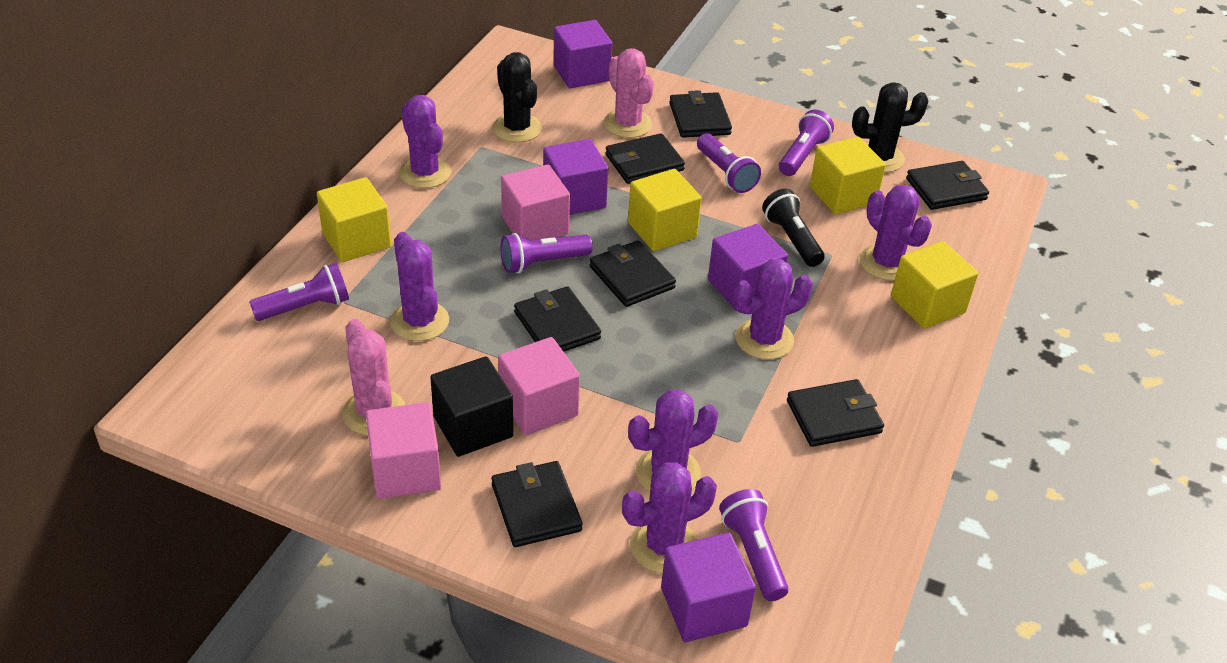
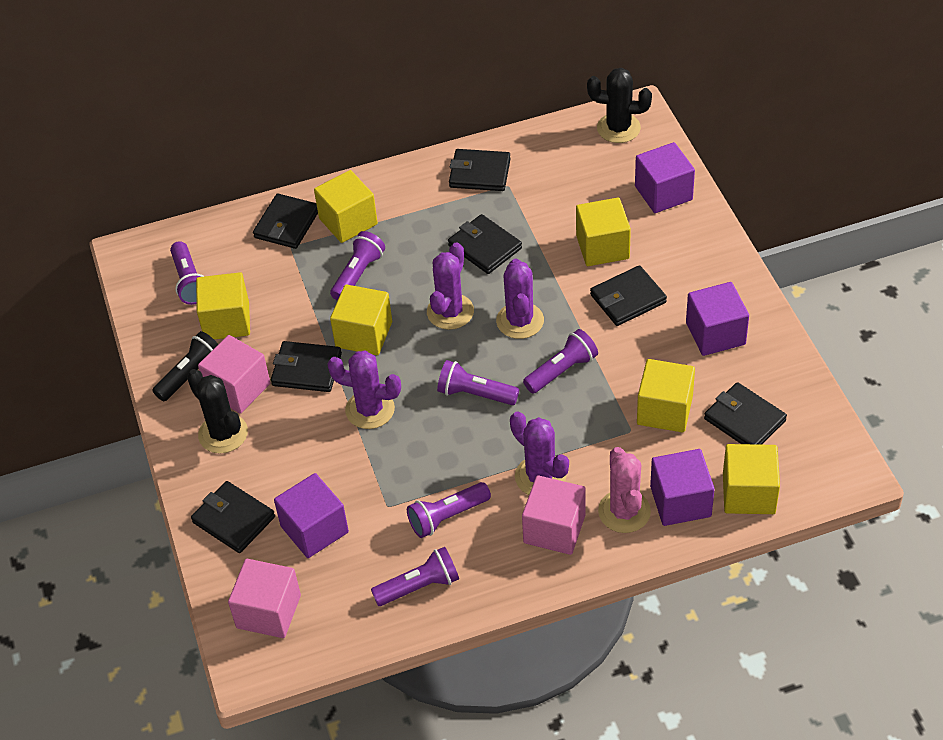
black cube: 1 -> 0
pink cactus: 2 -> 1
purple cactus: 6 -> 4
purple flashlight: 5 -> 6
yellow cube: 4 -> 6

